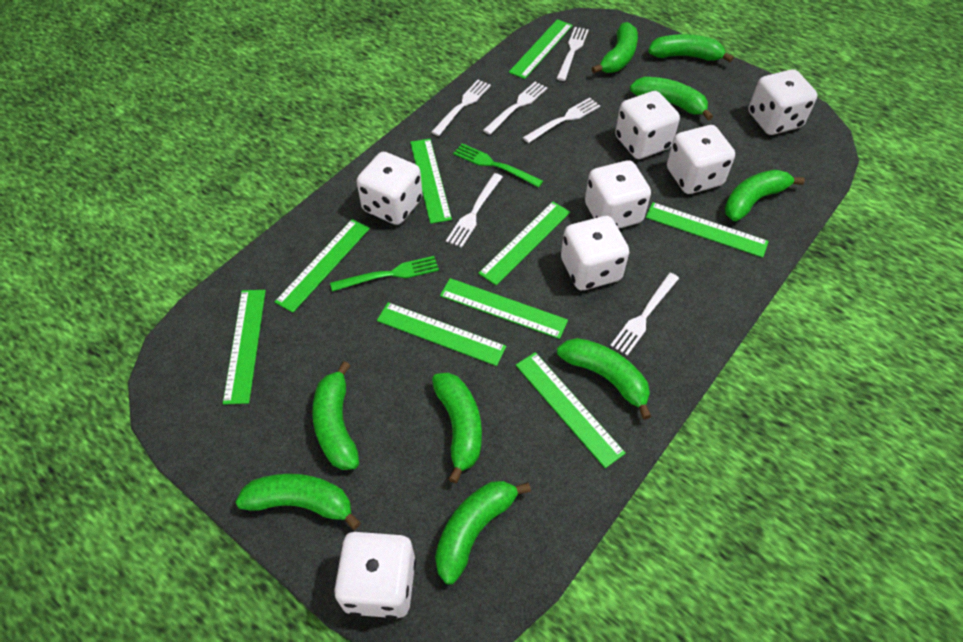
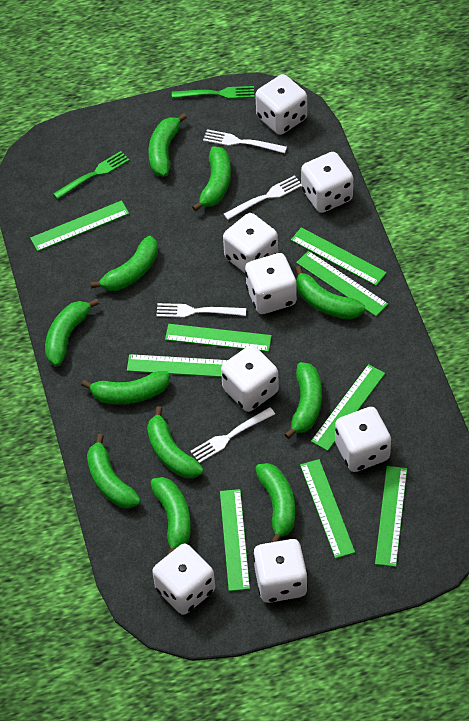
green banana: 9 -> 11
white dice: 7 -> 8
white fork: 6 -> 4

